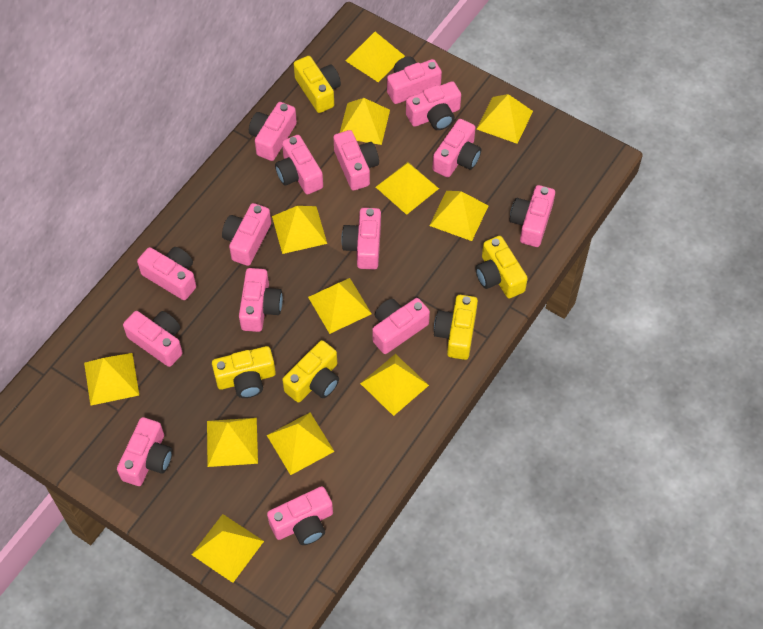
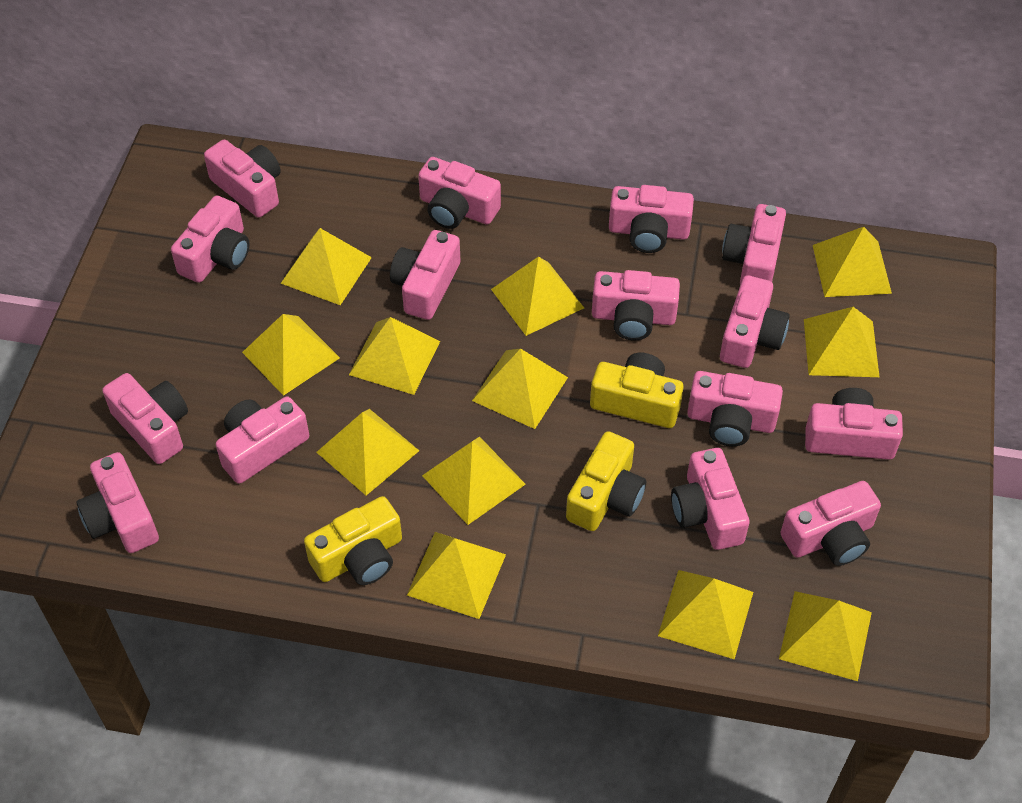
yellow camera: 5 -> 3

